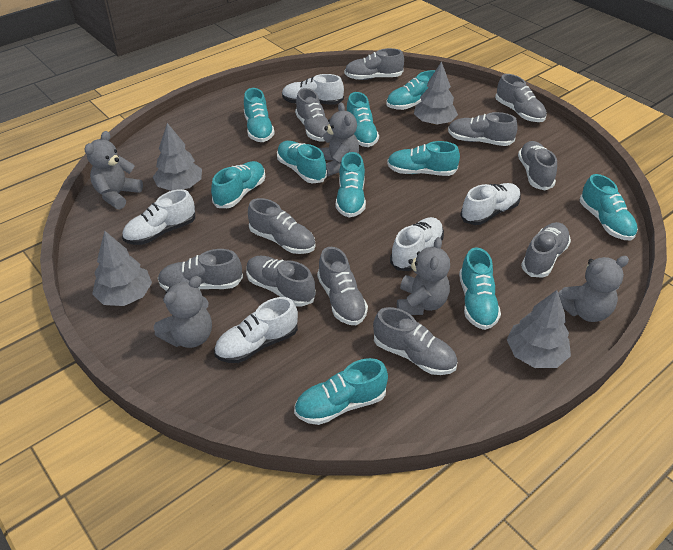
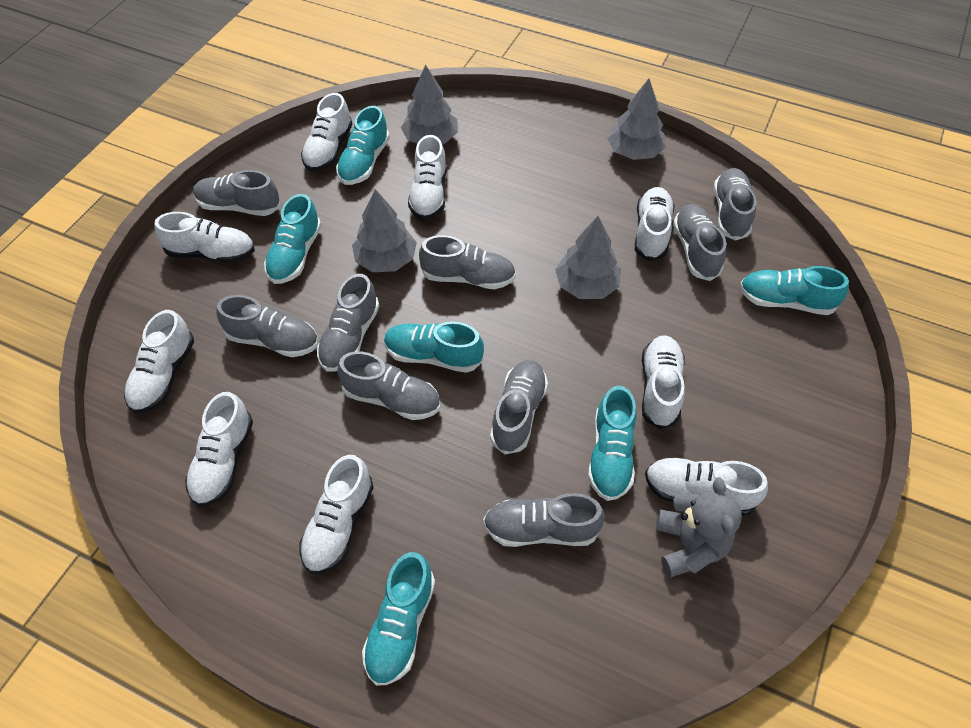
grey shoe: 11 -> 9
grey teddy bear: 5 -> 1
turquoise shoe: 10 -> 6
white shoe: 5 -> 9

